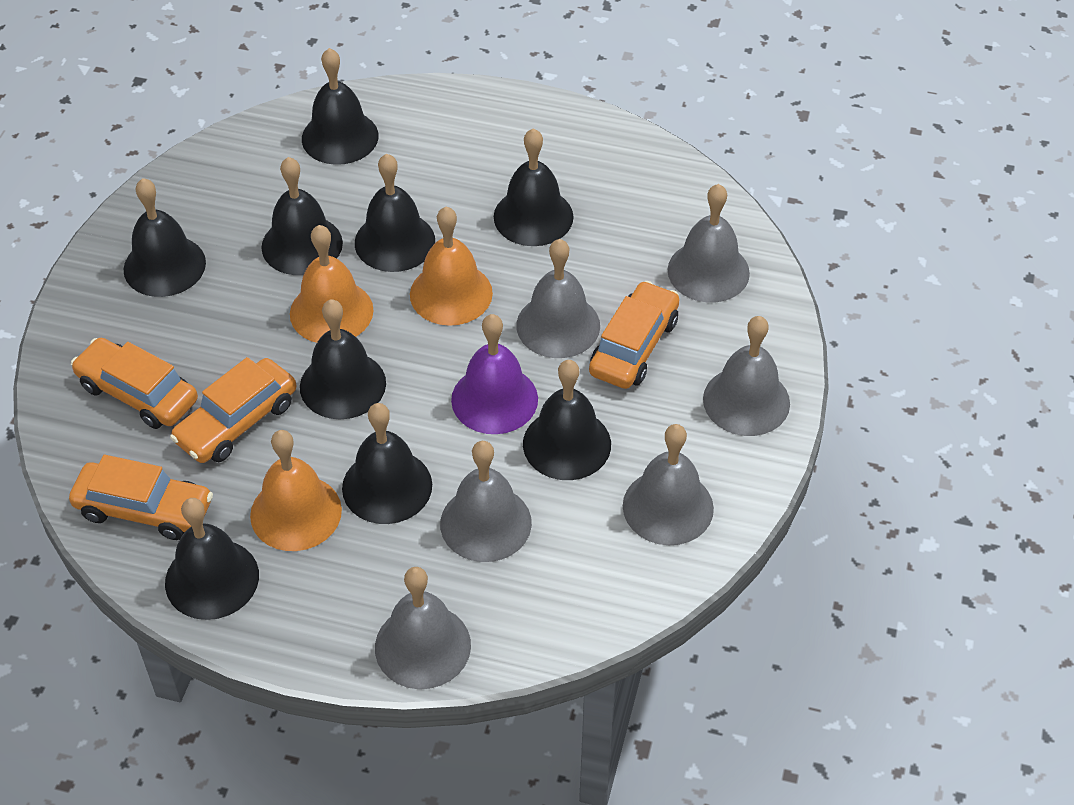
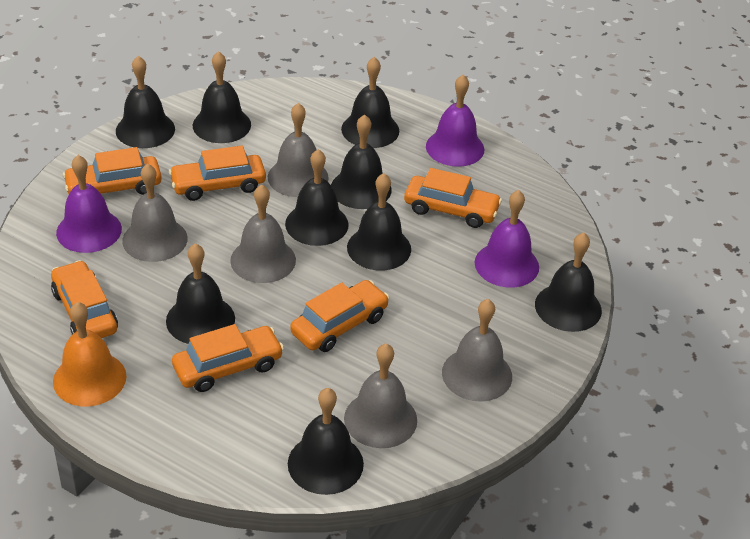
grey bell: 6 -> 5
orange bell: 3 -> 1
orange car: 4 -> 6
purple bell: 1 -> 3

